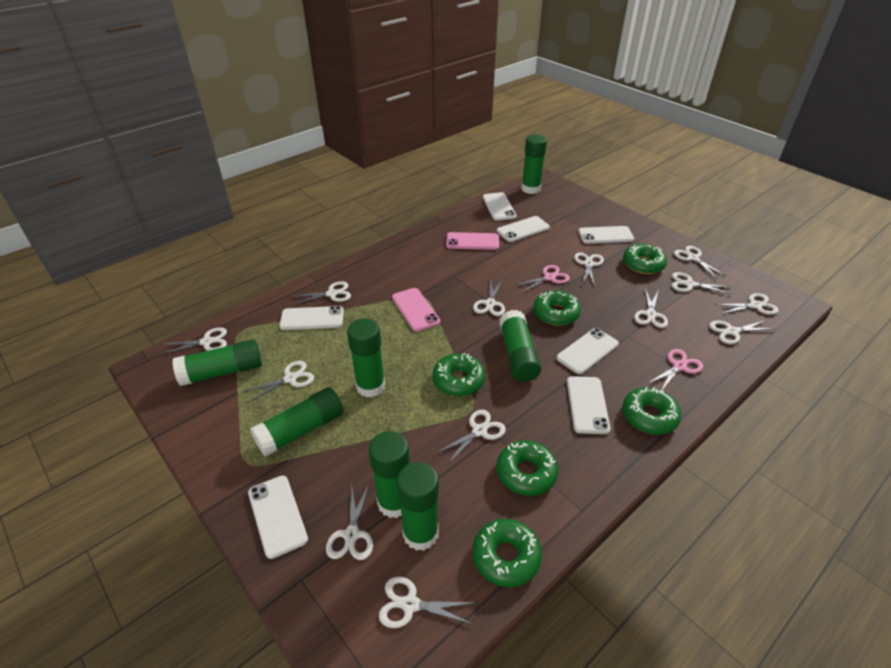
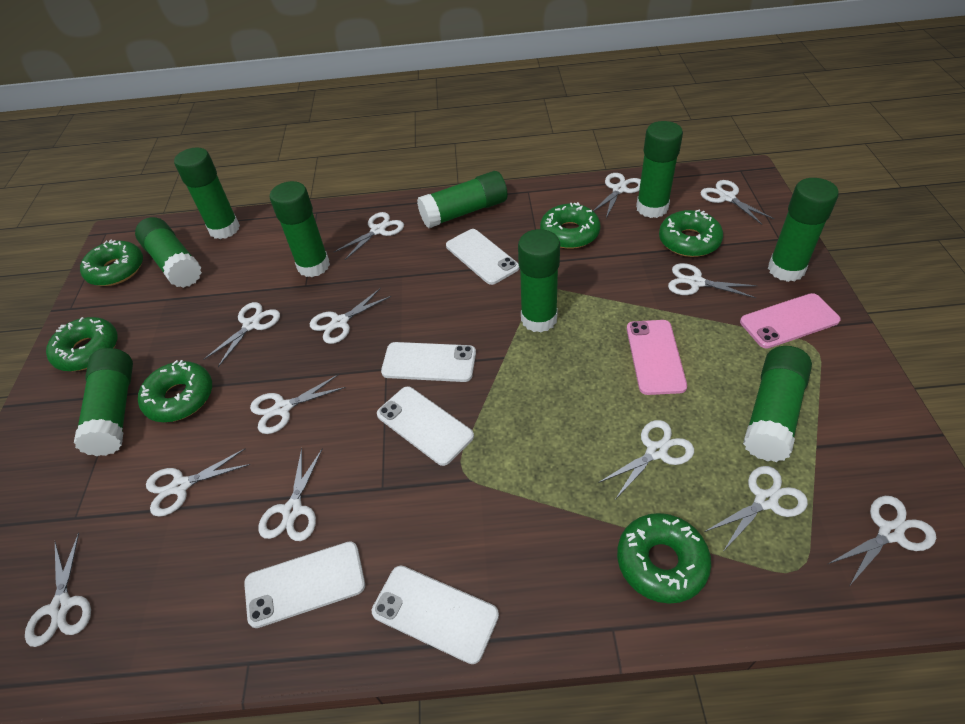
green glue stick: 7 -> 9
pink scissors: 2 -> 0
white phone: 7 -> 5

